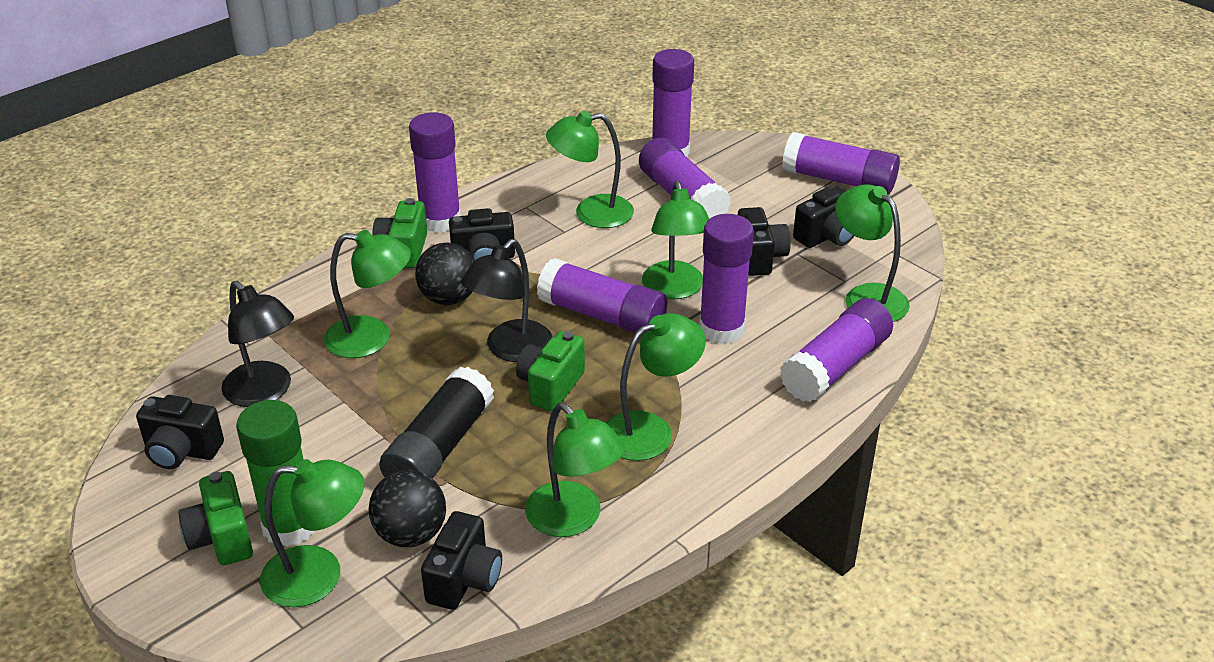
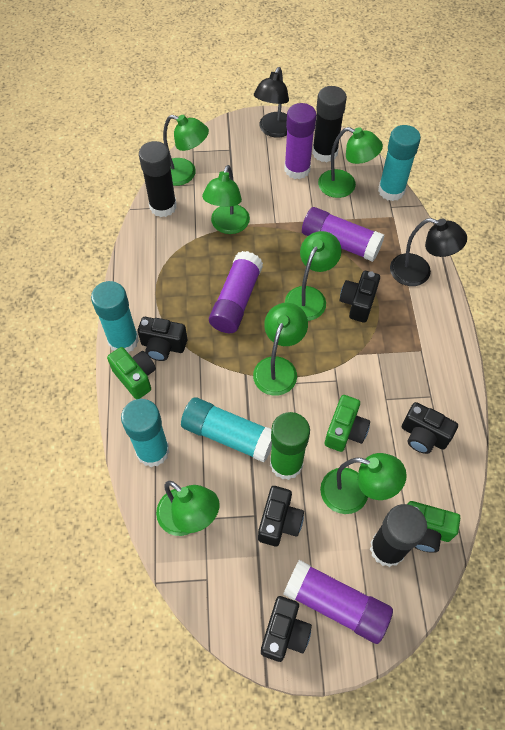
black ball: 2 -> 0
black glue stick: 1 -> 3
purple glue stick: 7 -> 4
turquoise glue stick: 0 -> 4

